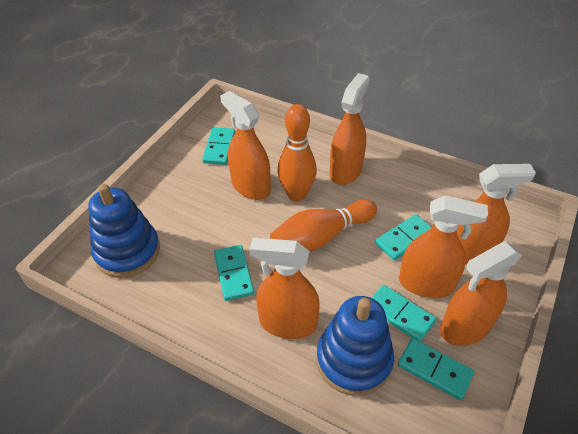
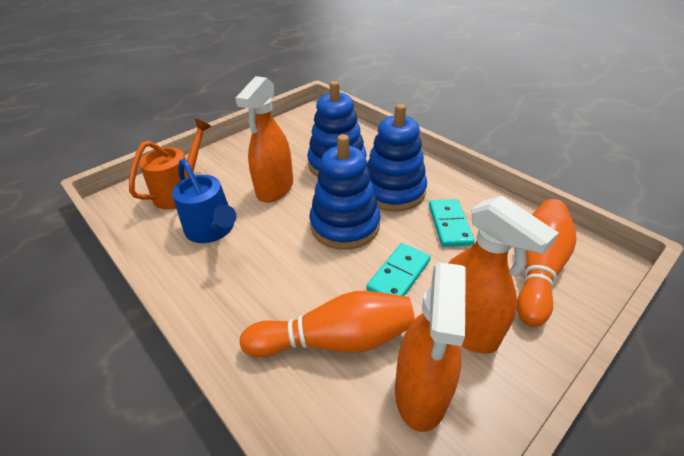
blue stacking toy: 2 -> 3
blue watering can: 0 -> 1
orange spray bottle: 6 -> 3
orange watering can: 0 -> 1
turquoise domino: 5 -> 2

